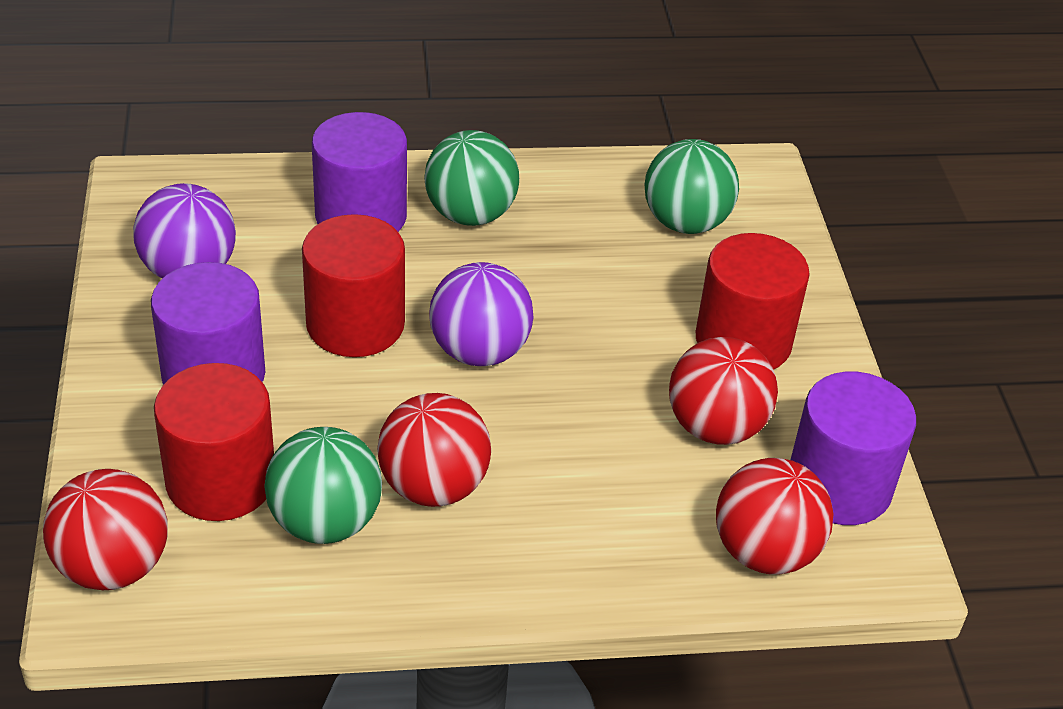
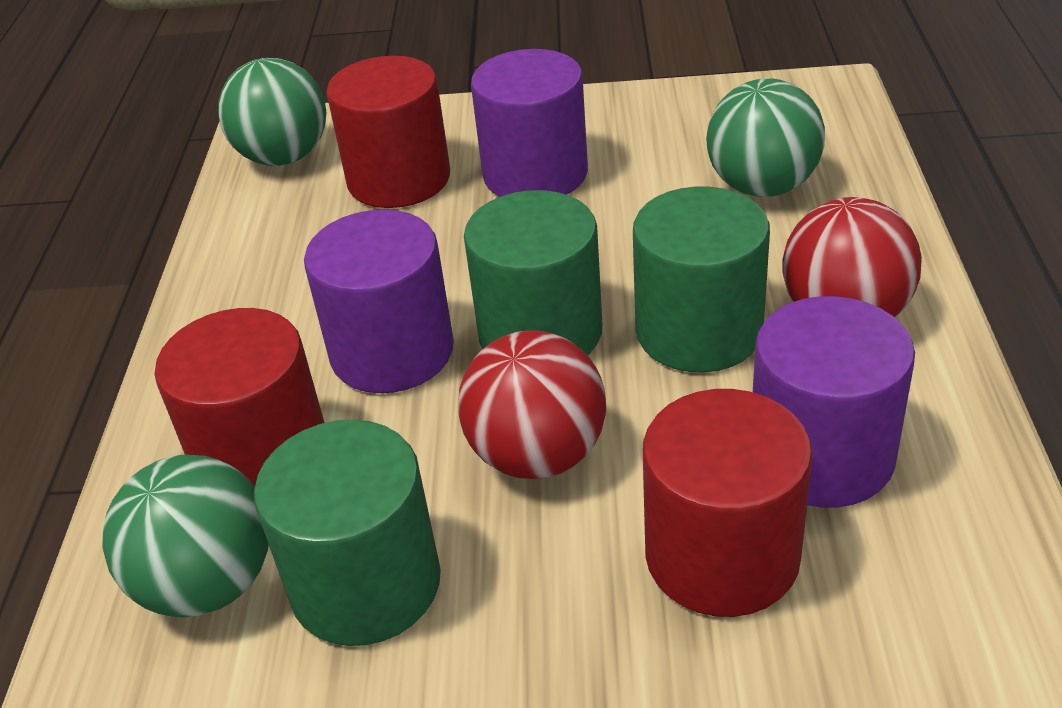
green cylinder: 0 -> 3
purple ball: 2 -> 0
red ball: 4 -> 2

